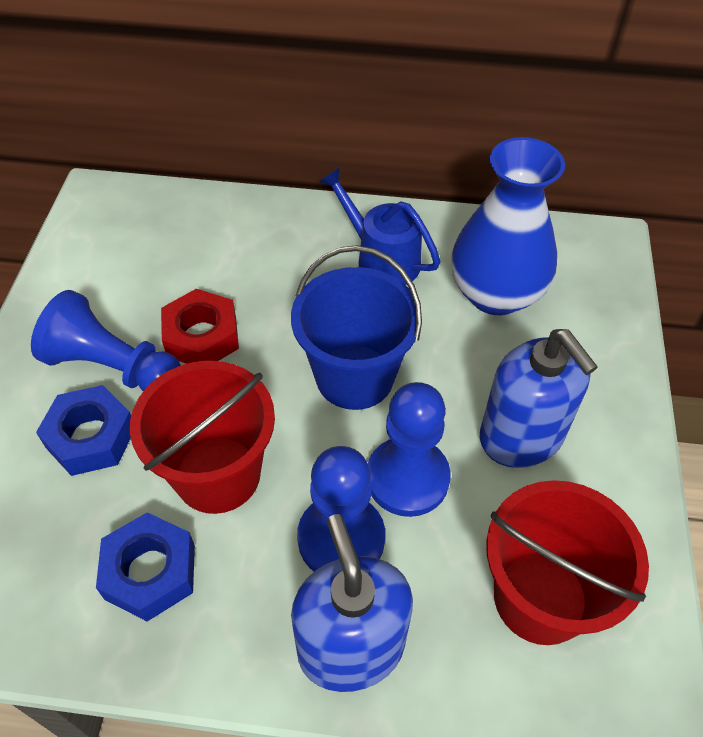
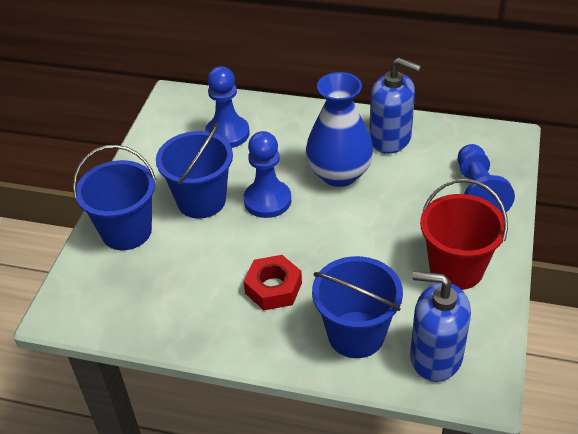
blue bucket: 1 -> 3
blue nut: 2 -> 0
blue watering can: 1 -> 0
red bucket: 2 -> 1

